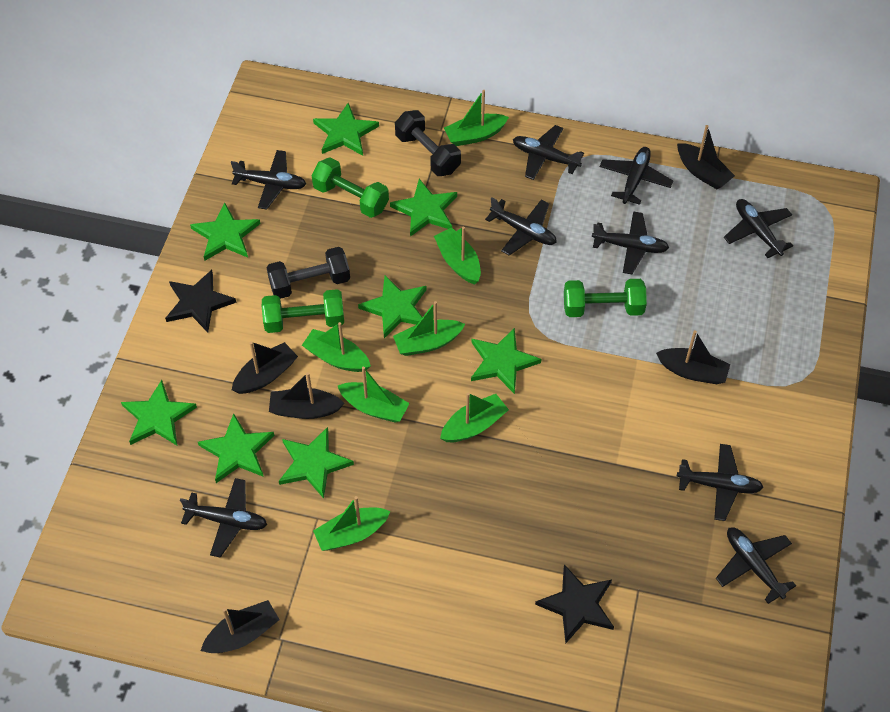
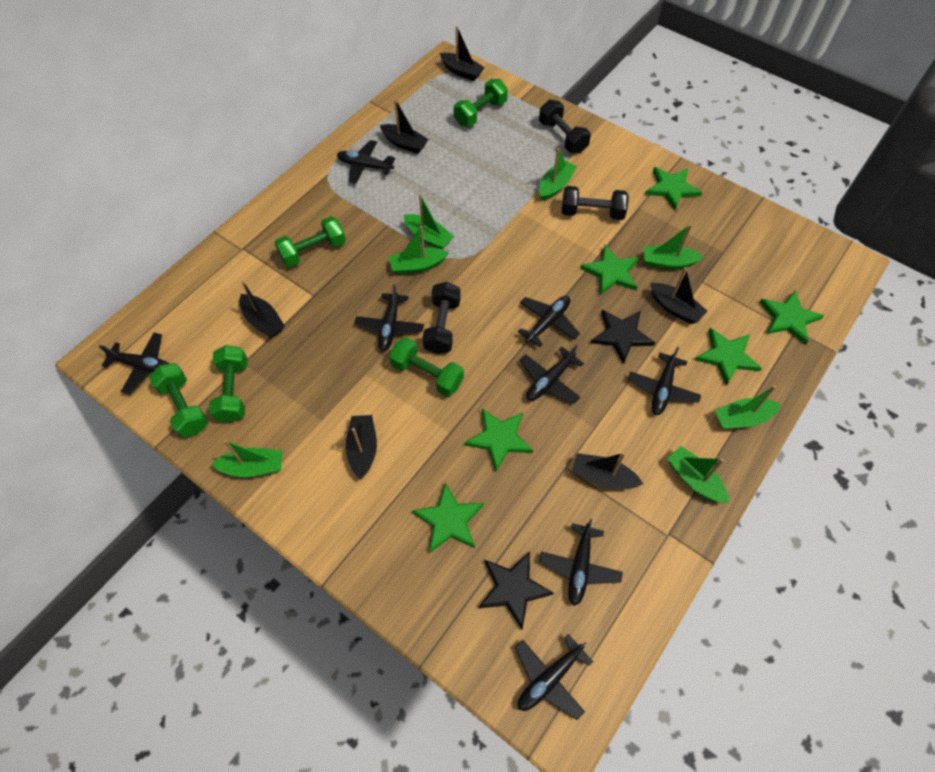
black boat: 5 -> 6
black dumbbell: 2 -> 3
black plane: 9 -> 8
green dumbbell: 3 -> 5
green star: 8 -> 6

